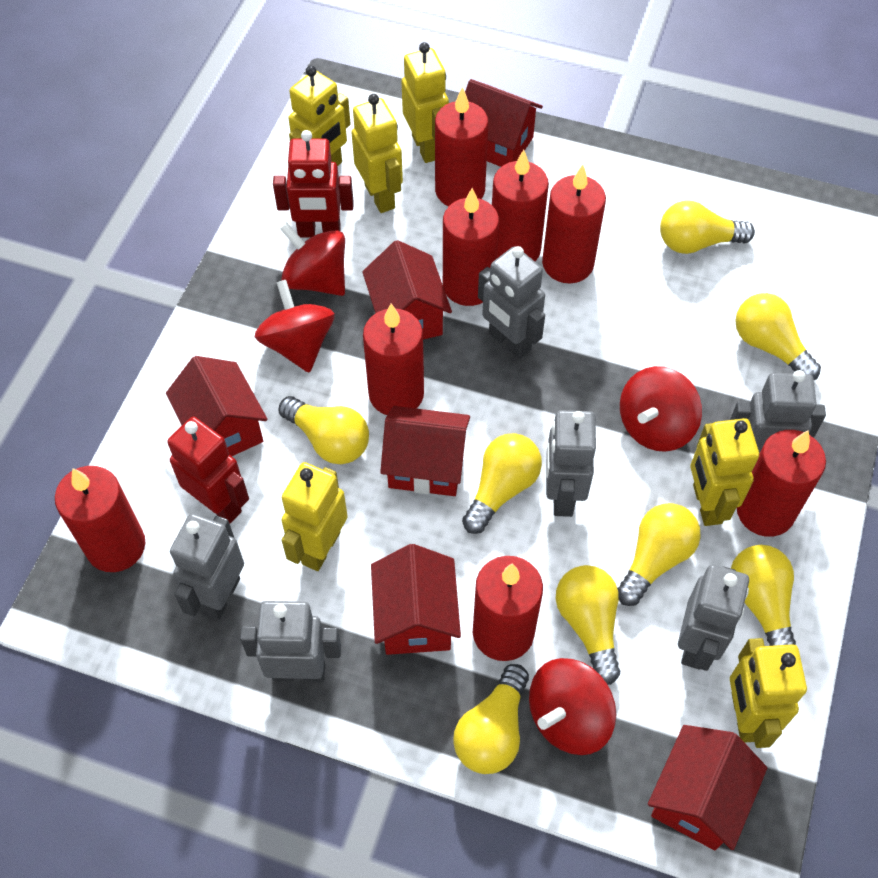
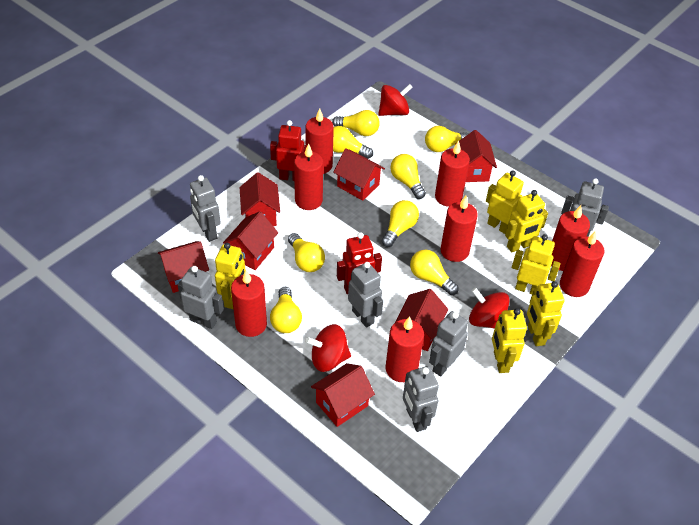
red house: 6 -> 7
red spinning top: 4 -> 3

